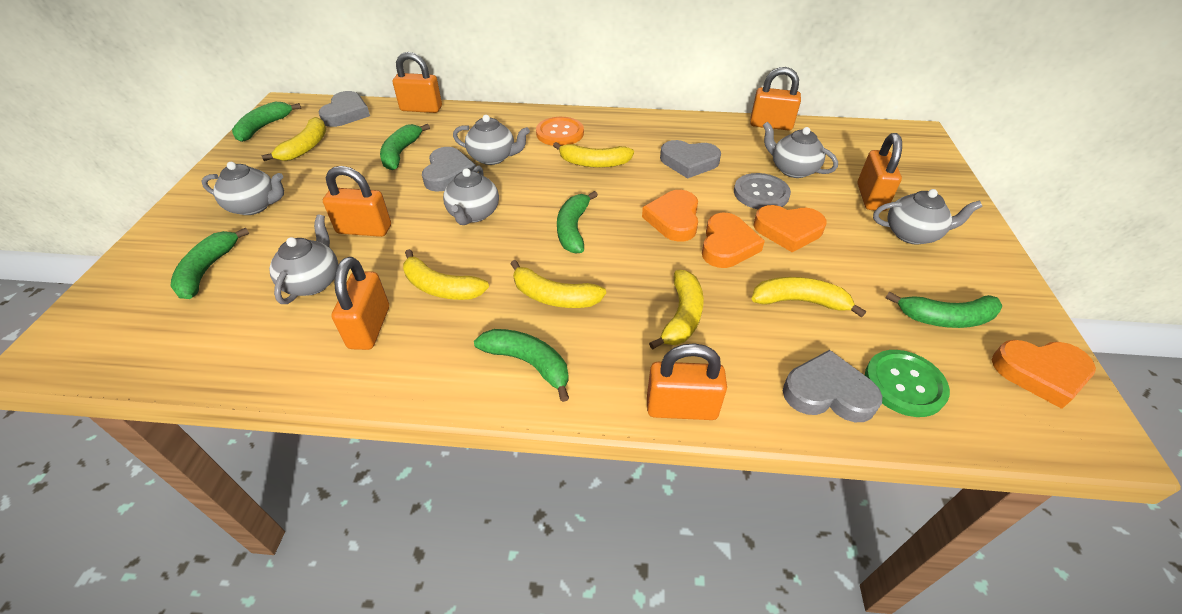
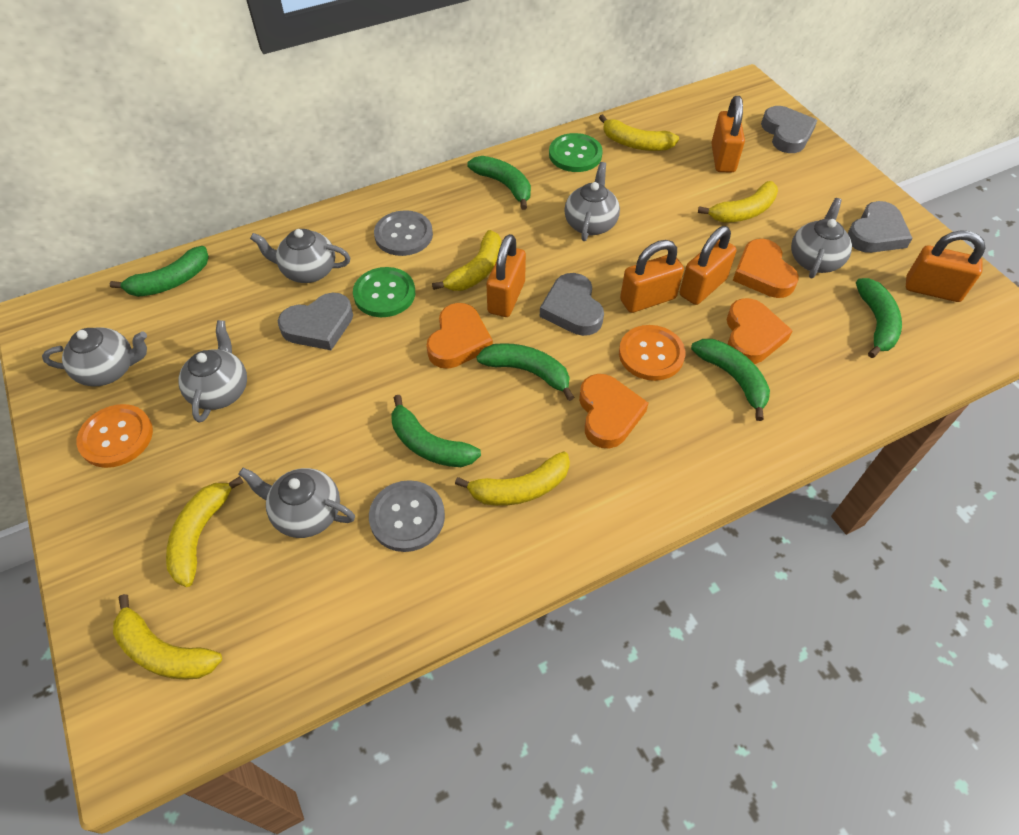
green button: 1 -> 2
grey button: 1 -> 2
orange button: 1 -> 2
orange padlock: 6 -> 5

